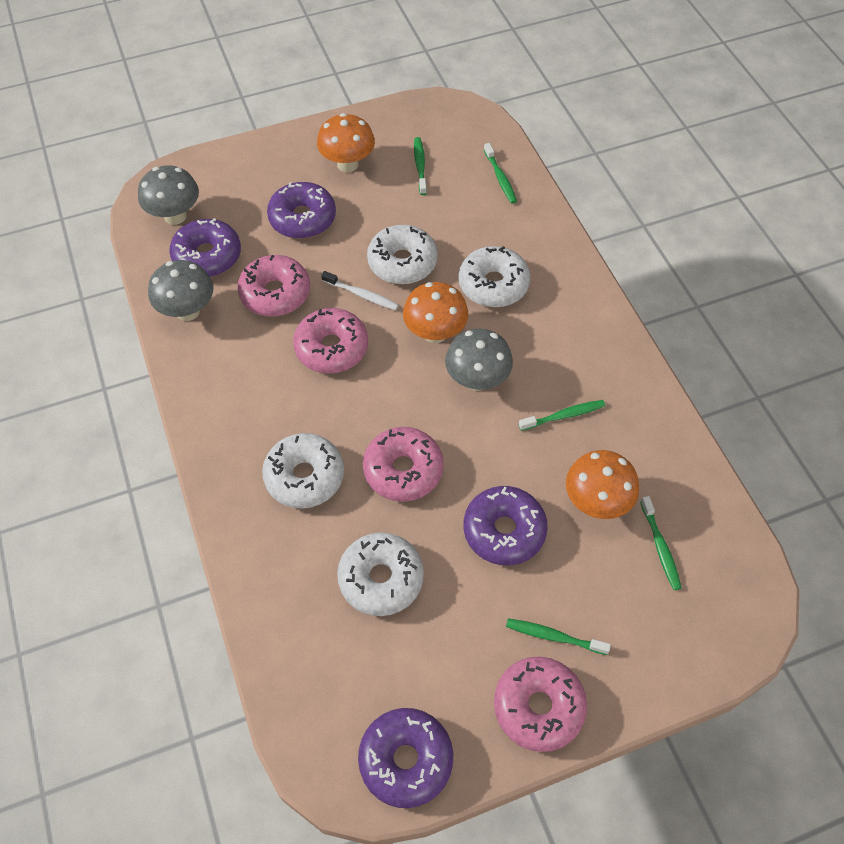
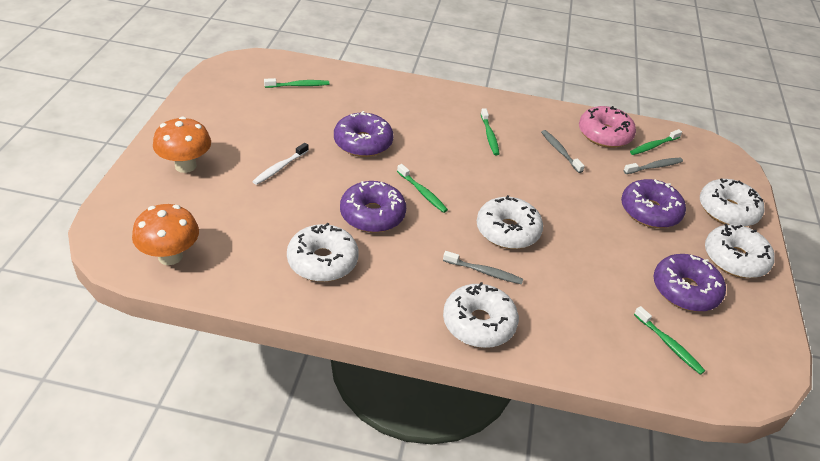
grey mushroom: 3 -> 0
grey toothbrush: 0 -> 3
orange mushroom: 3 -> 2
pink donut: 4 -> 1
white donut: 4 -> 5

